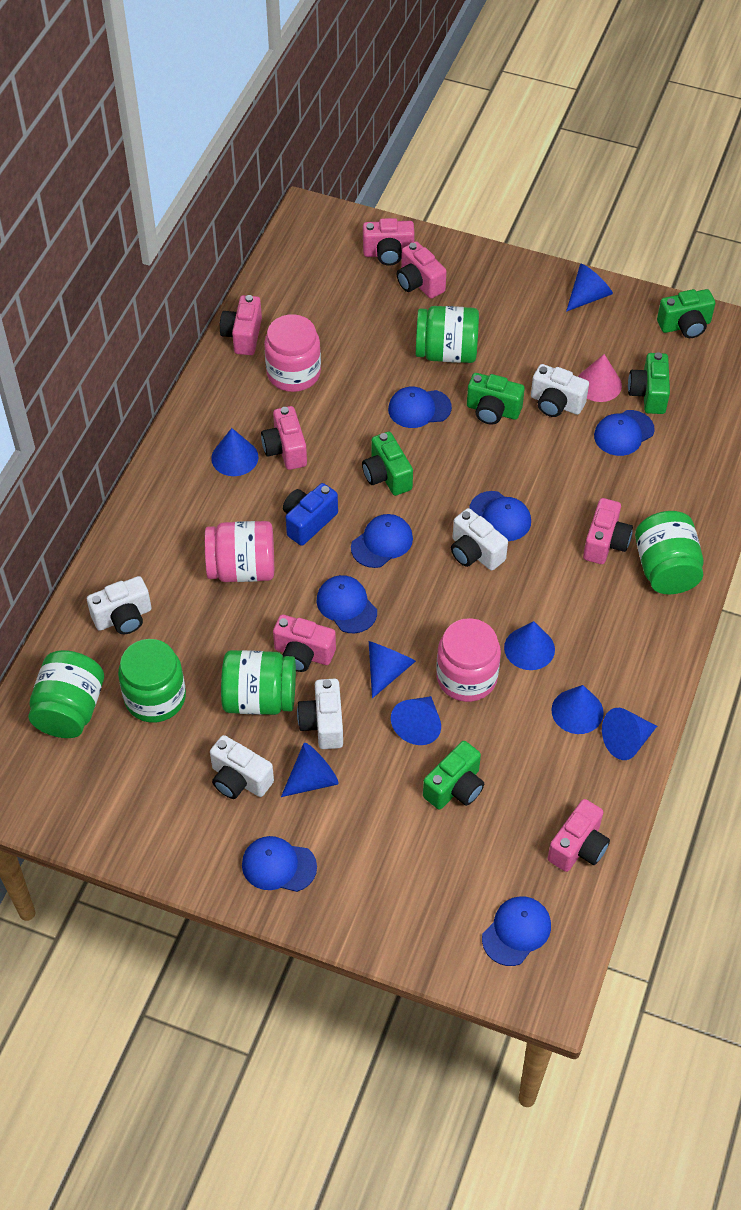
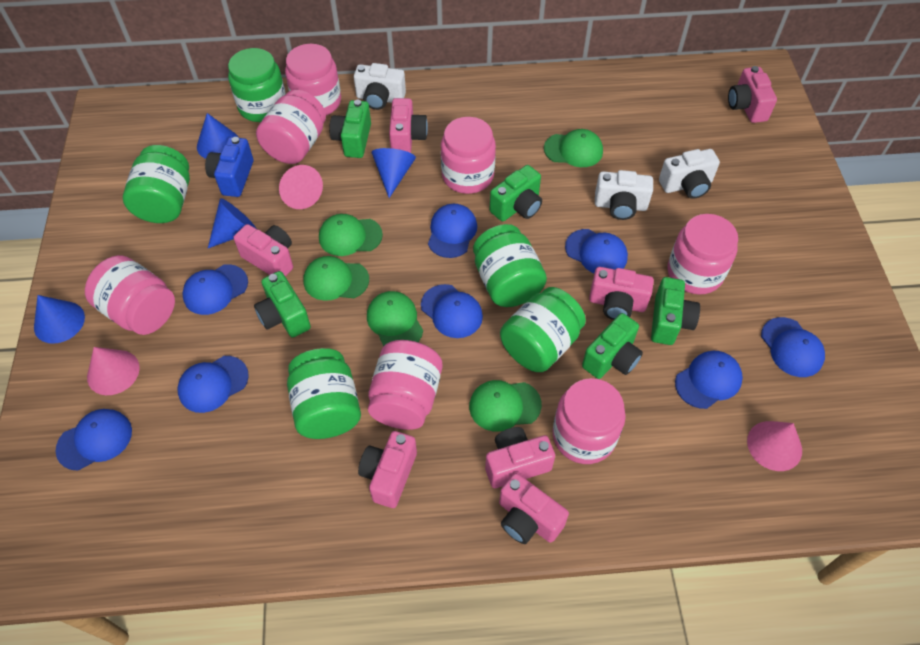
blue cap: 7 -> 8
blue cone: 8 -> 4
green cap: 0 -> 5
pink cone: 1 -> 3
pink jar: 3 -> 7
white camera: 5 -> 3

